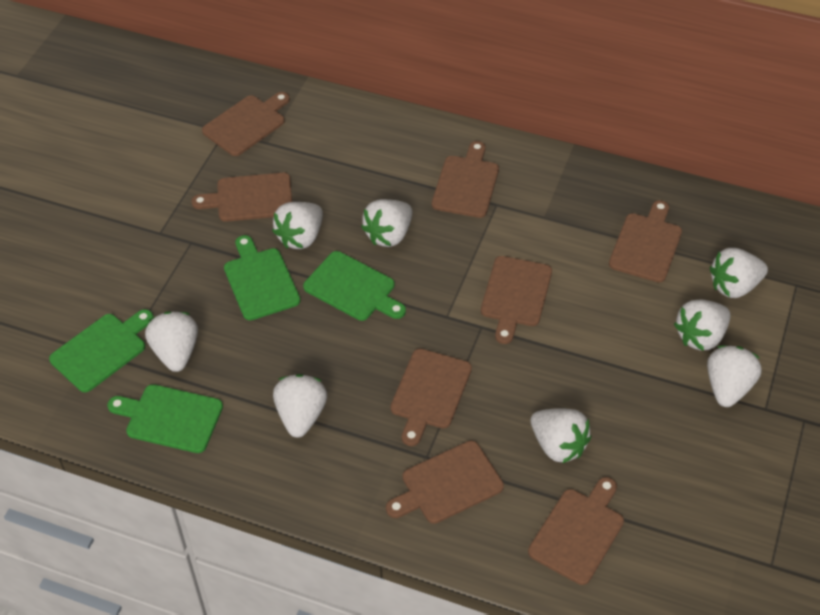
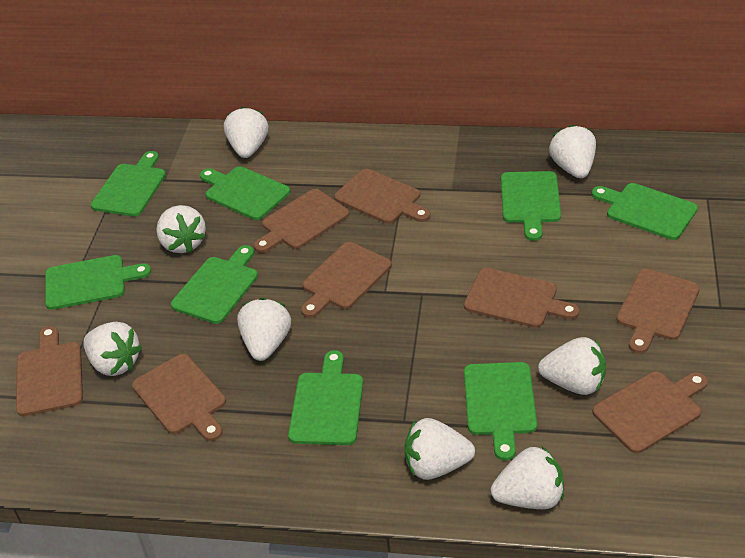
green cutting board: 4 -> 8

